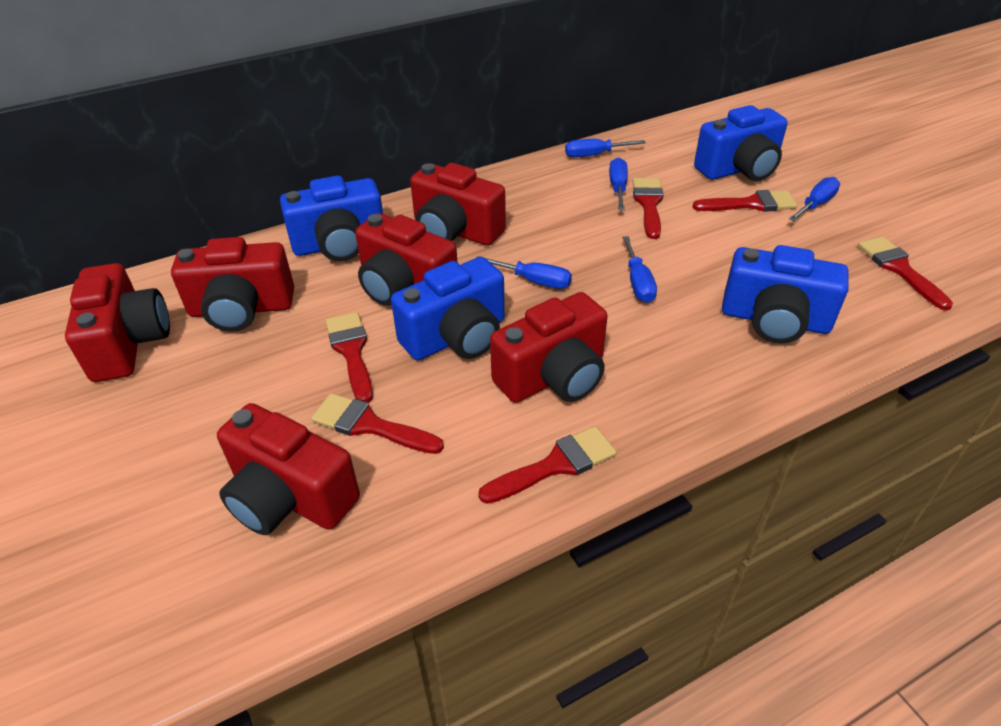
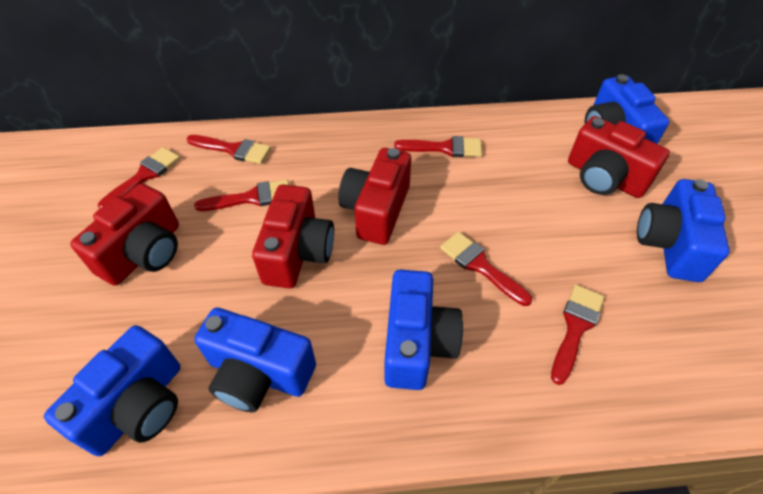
blue camera: 4 -> 5
blue screwdriver: 5 -> 0
red camera: 6 -> 4

